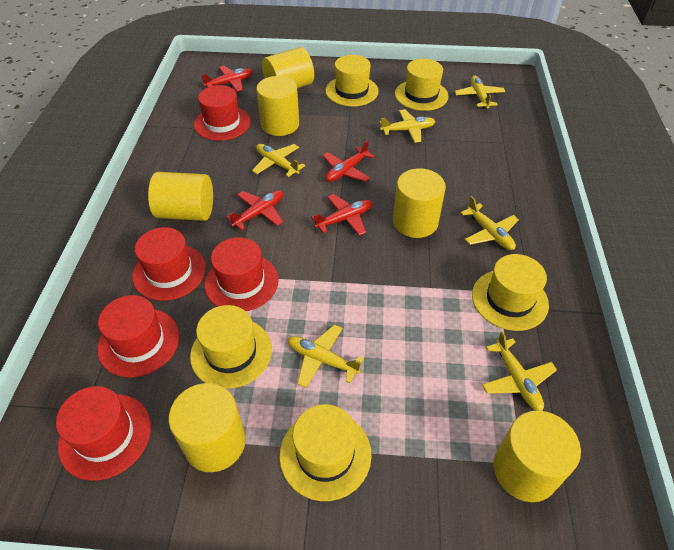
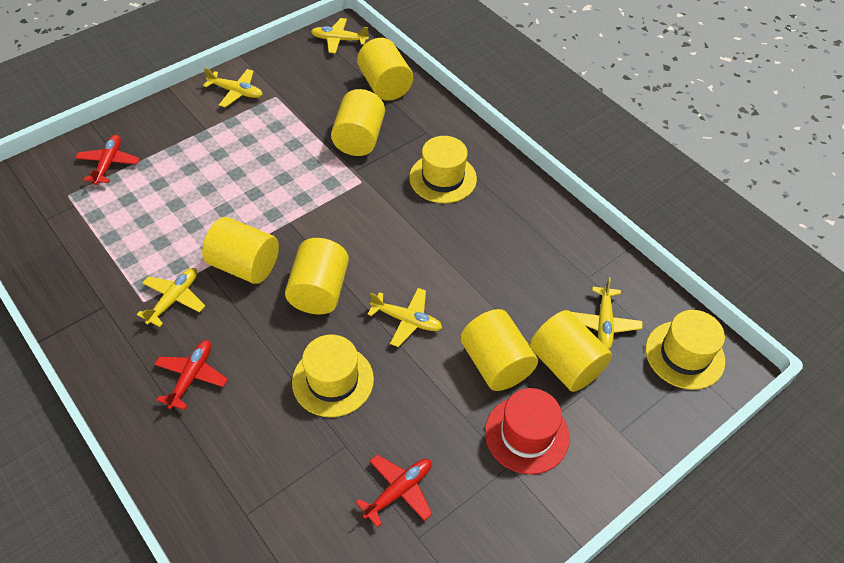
red hat: 5 -> 1
red plane: 4 -> 3
yellow hat: 5 -> 3
yellow plane: 6 -> 5

